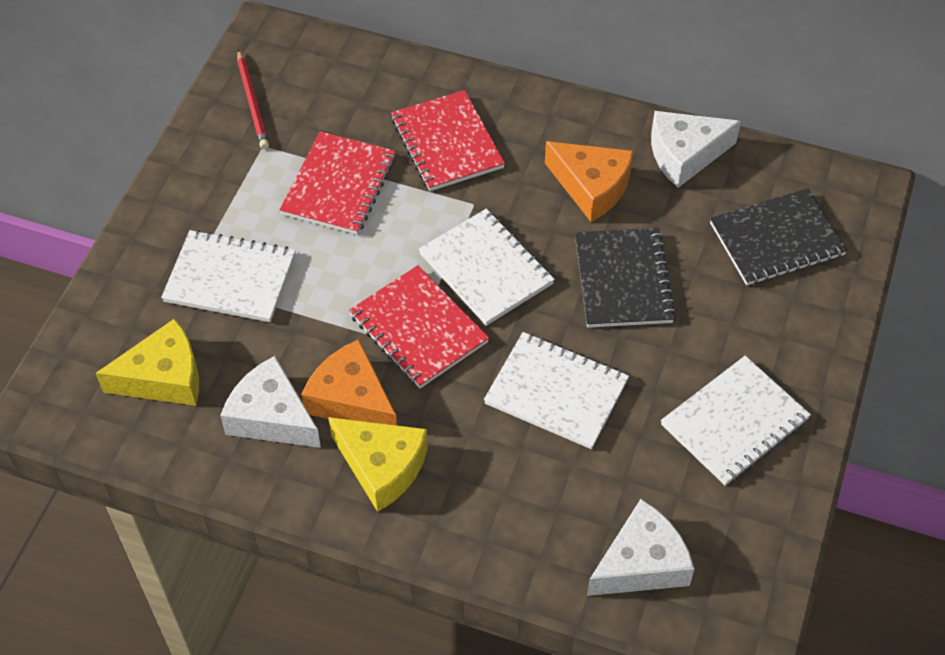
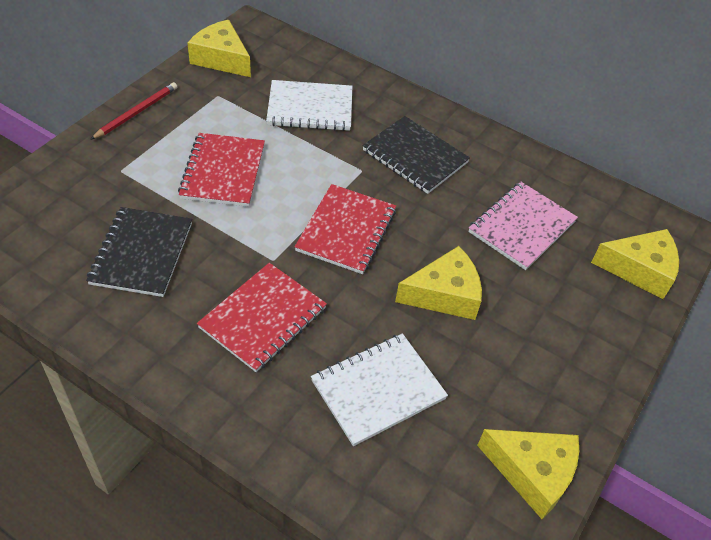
orange cheese: 2 -> 0
pink notebook: 0 -> 1
white cheese: 3 -> 0
white notebook: 4 -> 2
yellow cheese: 2 -> 4

